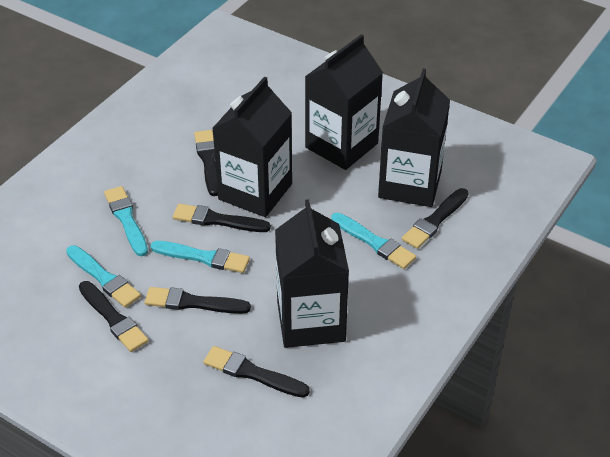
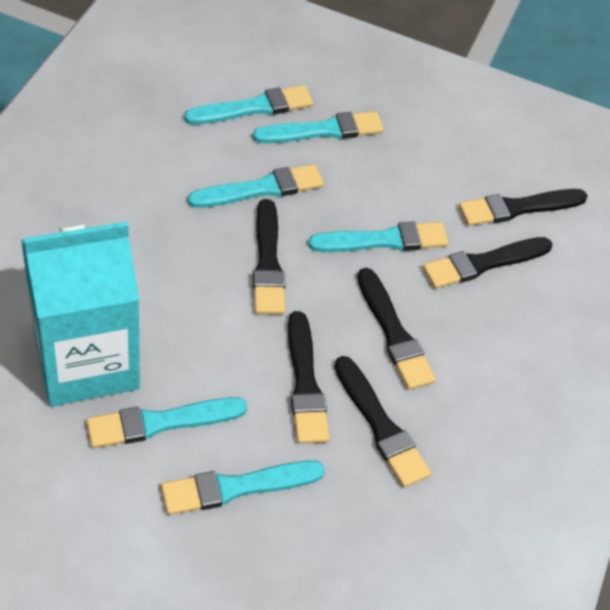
black carton: 4 -> 0
turquoise brush: 4 -> 6
turquoise carton: 0 -> 1

